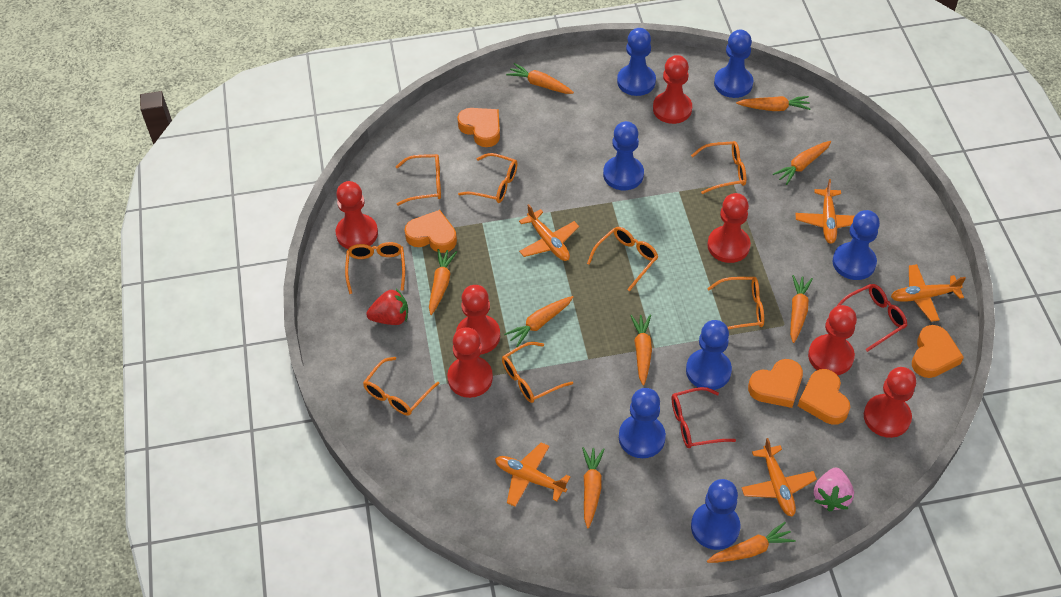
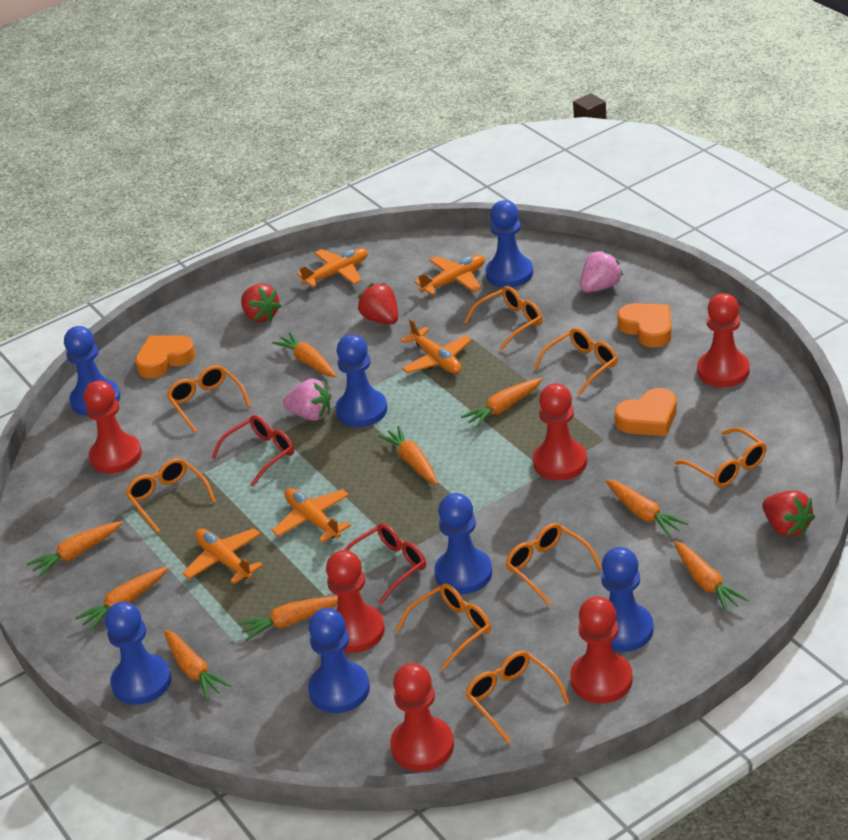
orange heart: 5 -> 3
pink strawberry: 1 -> 2
red pawn: 7 -> 6
red strawberry: 1 -> 3

